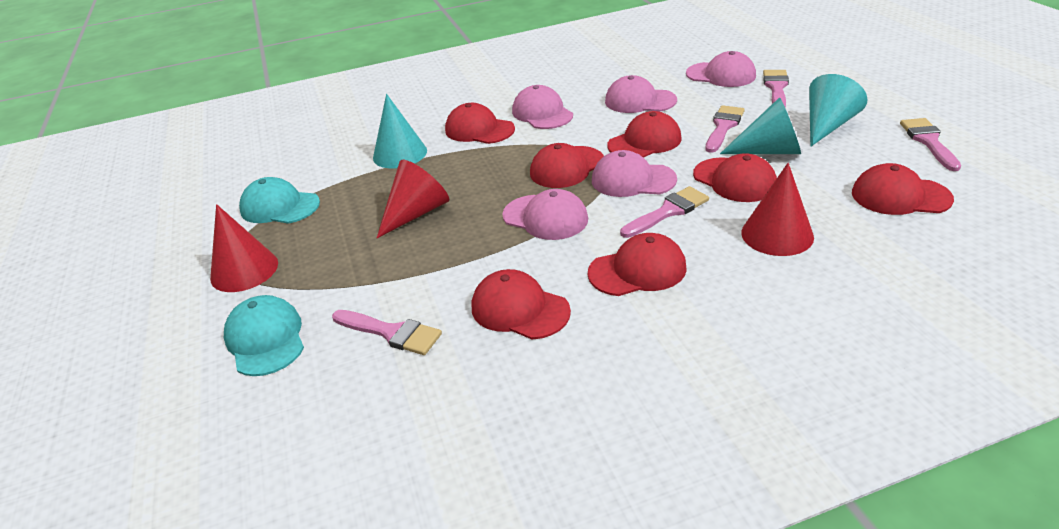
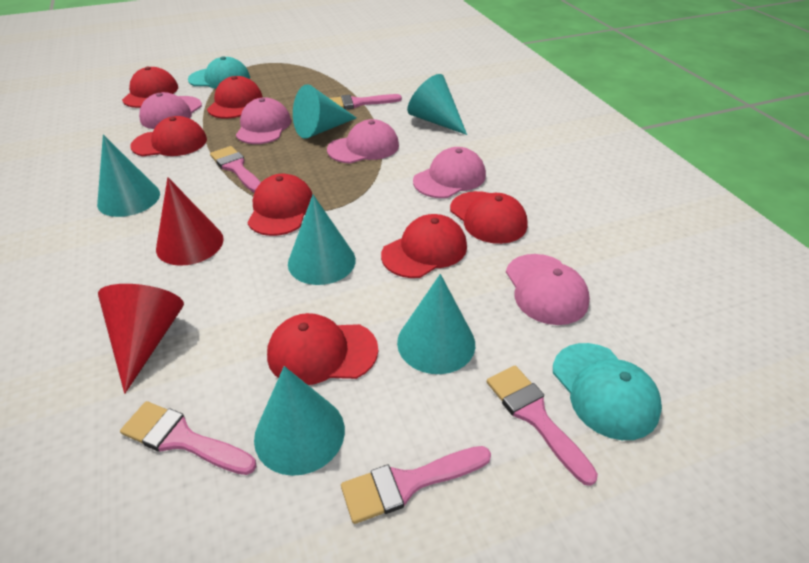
red cone: 3 -> 2
turquoise cone: 3 -> 6

